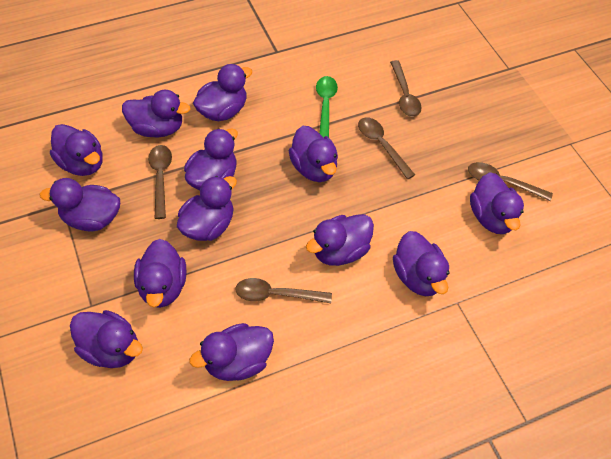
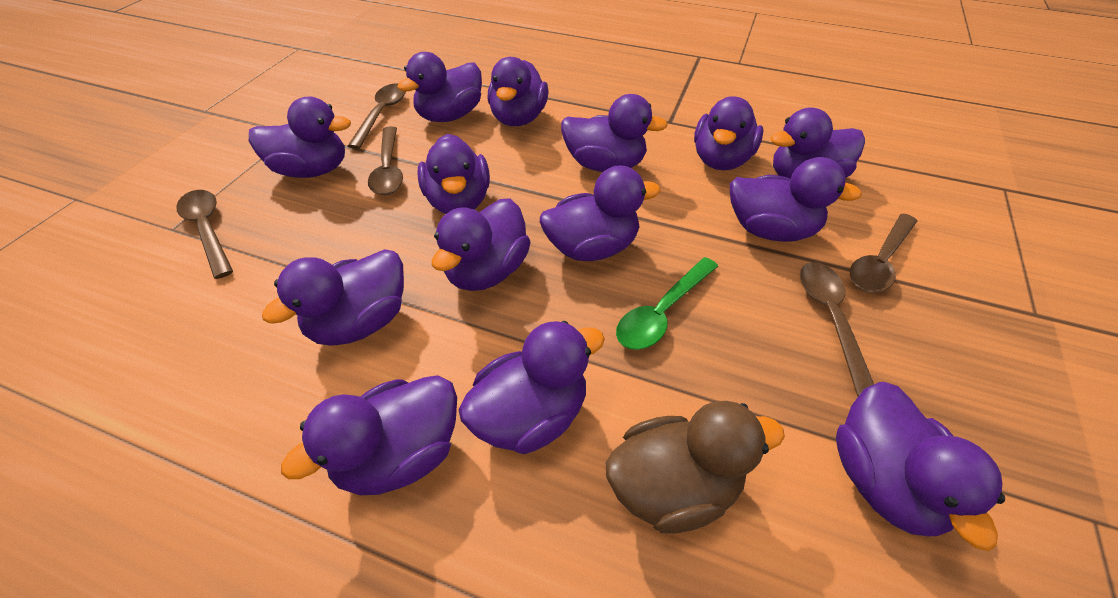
brown duck: 0 -> 1
purple duck: 13 -> 14

